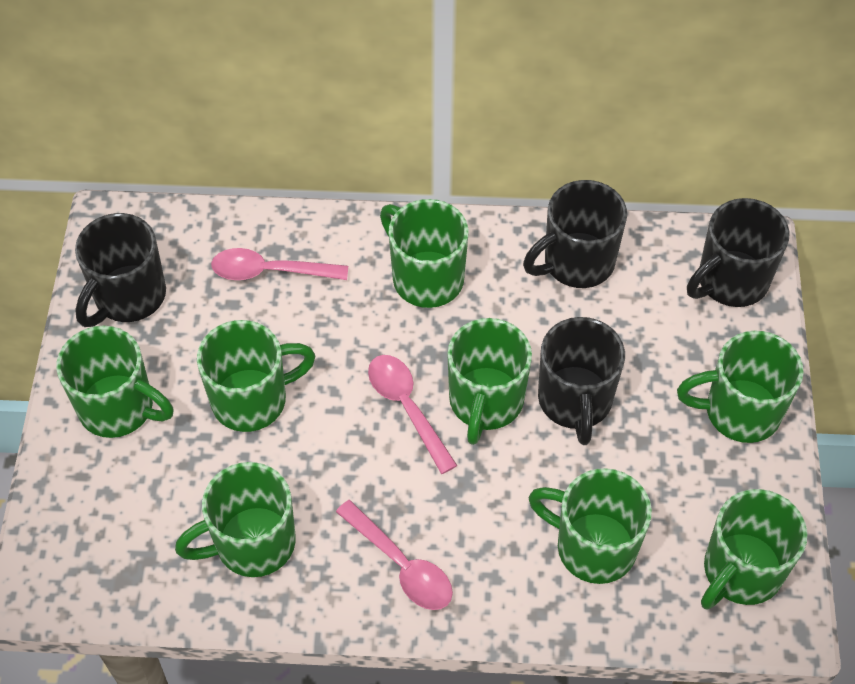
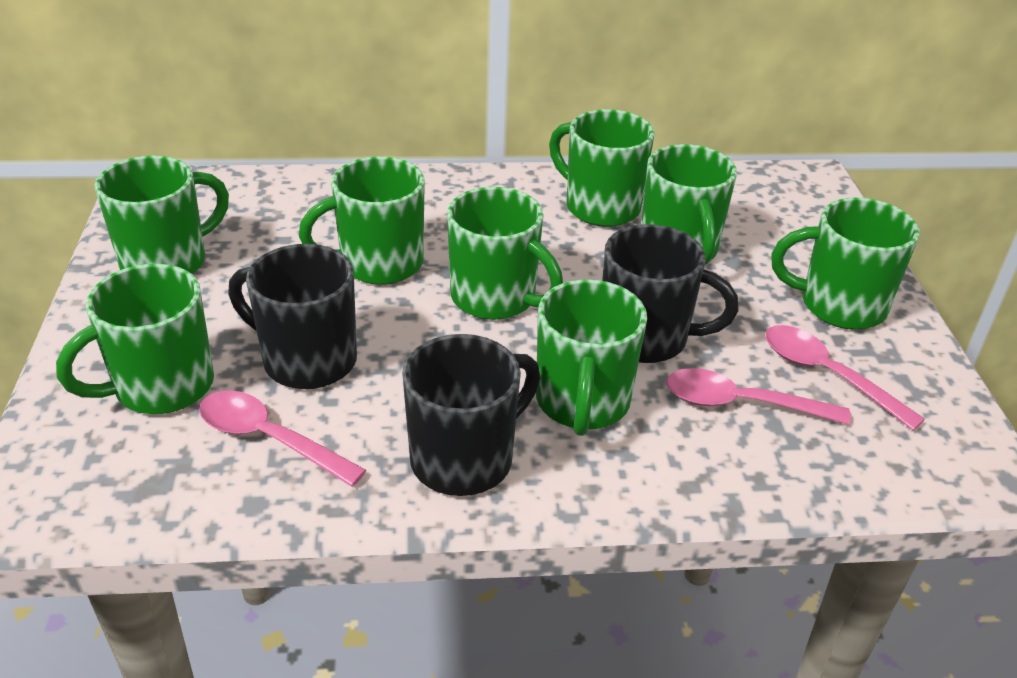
black mug: 4 -> 3

